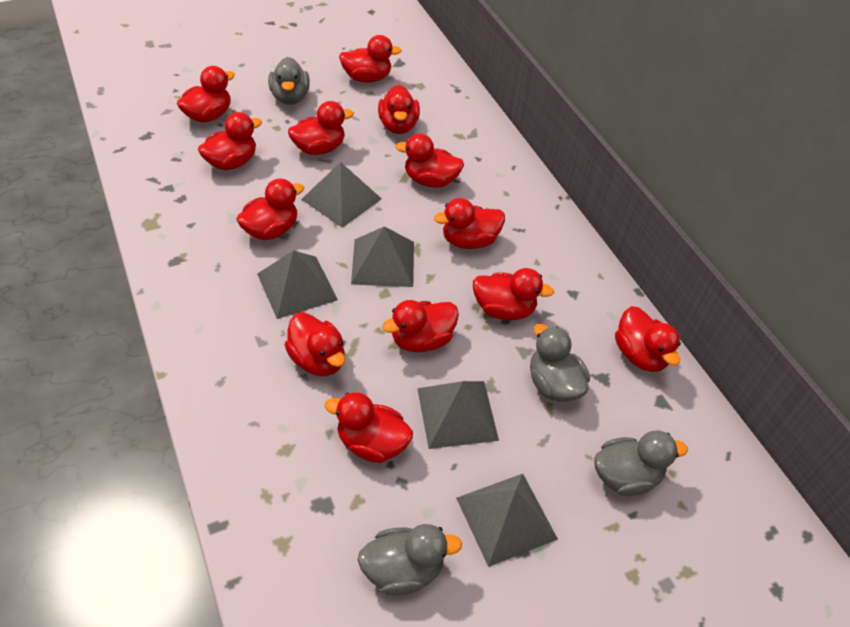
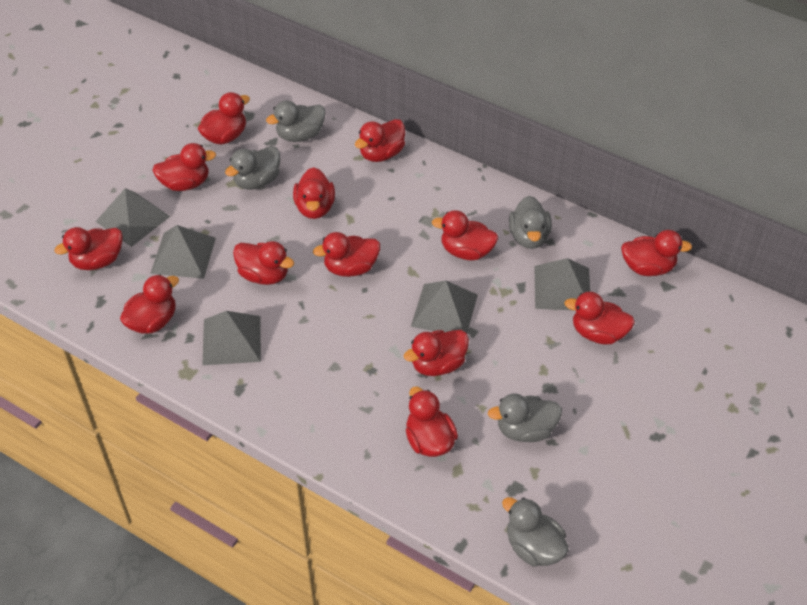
grey duck: 4 -> 5

